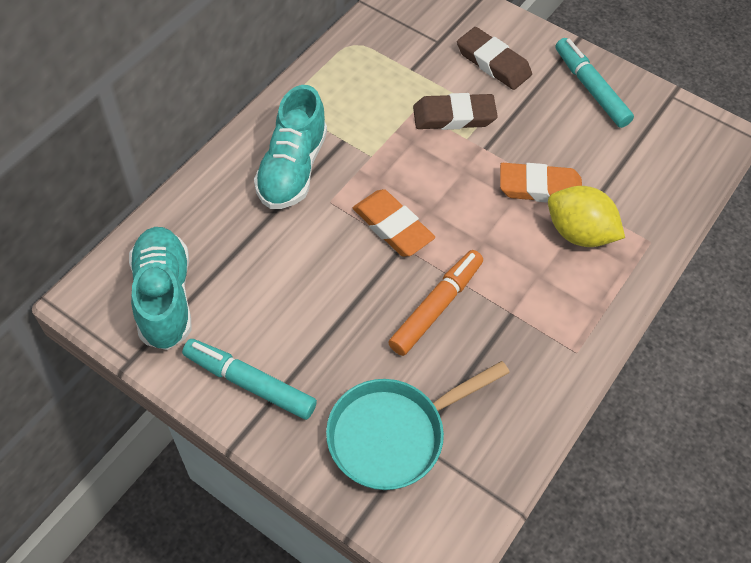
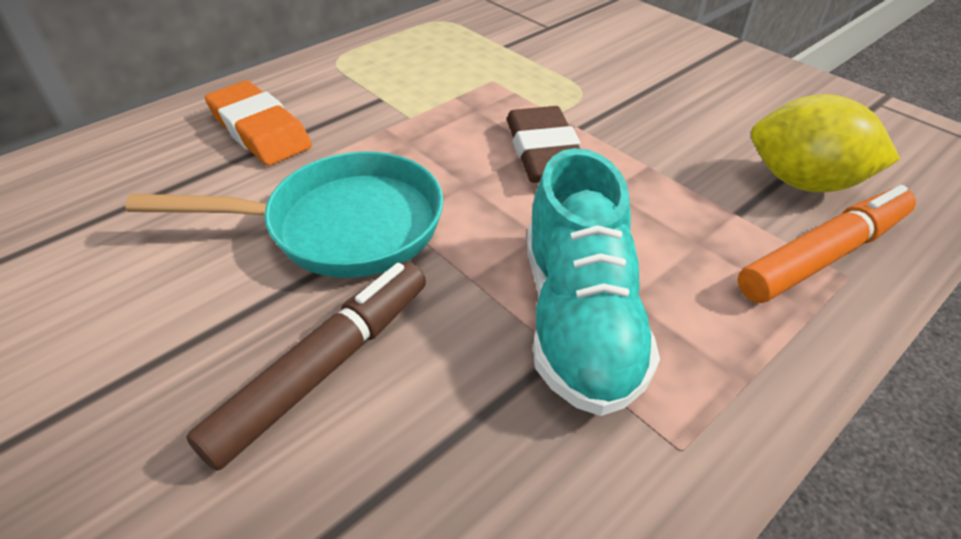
brown eraser: 2 -> 1
brown marker: 0 -> 1
orange eraser: 2 -> 1
turquoise marker: 2 -> 0
turquoise shoe: 2 -> 1

